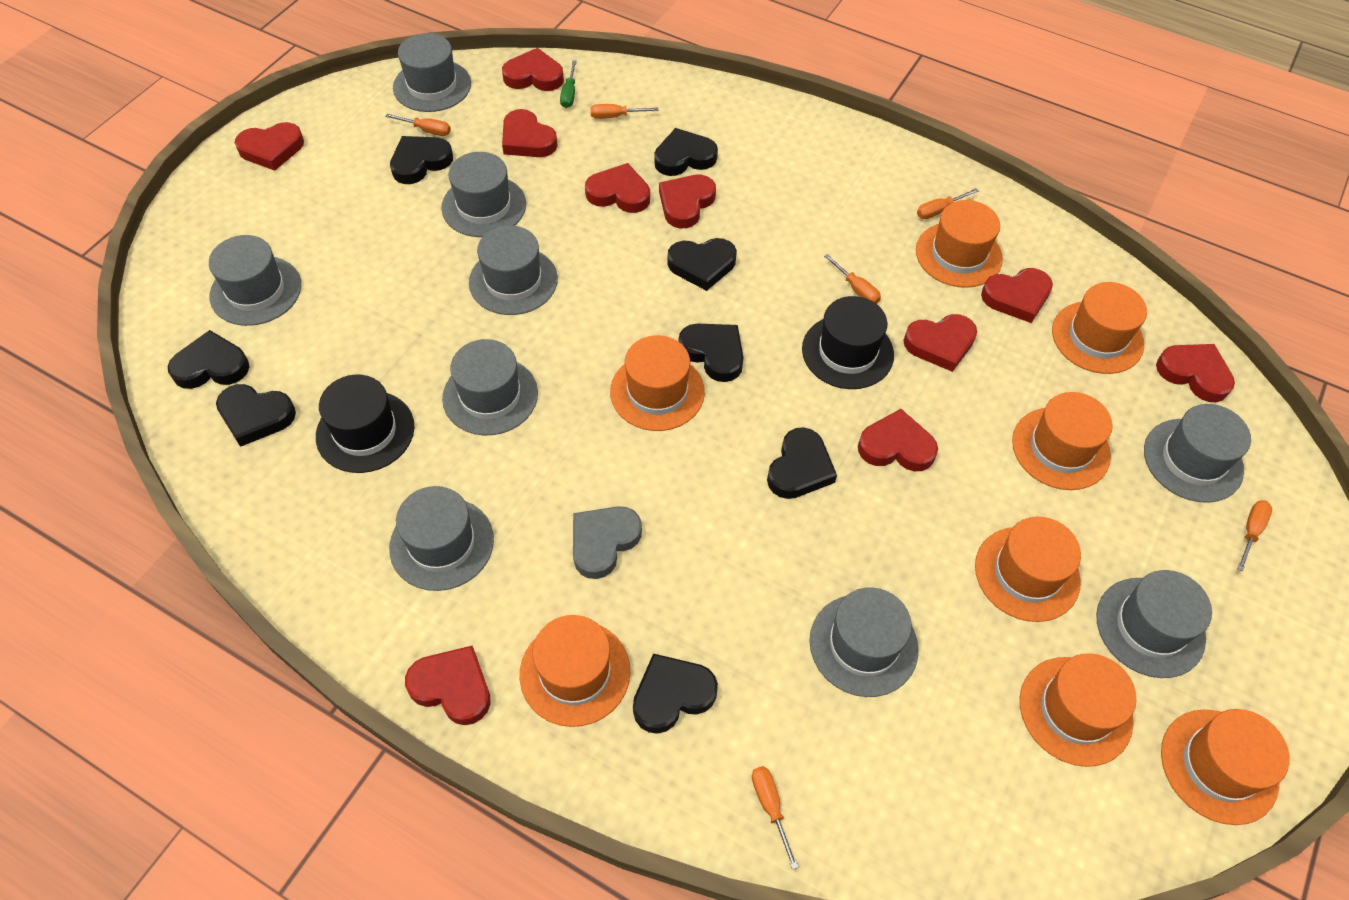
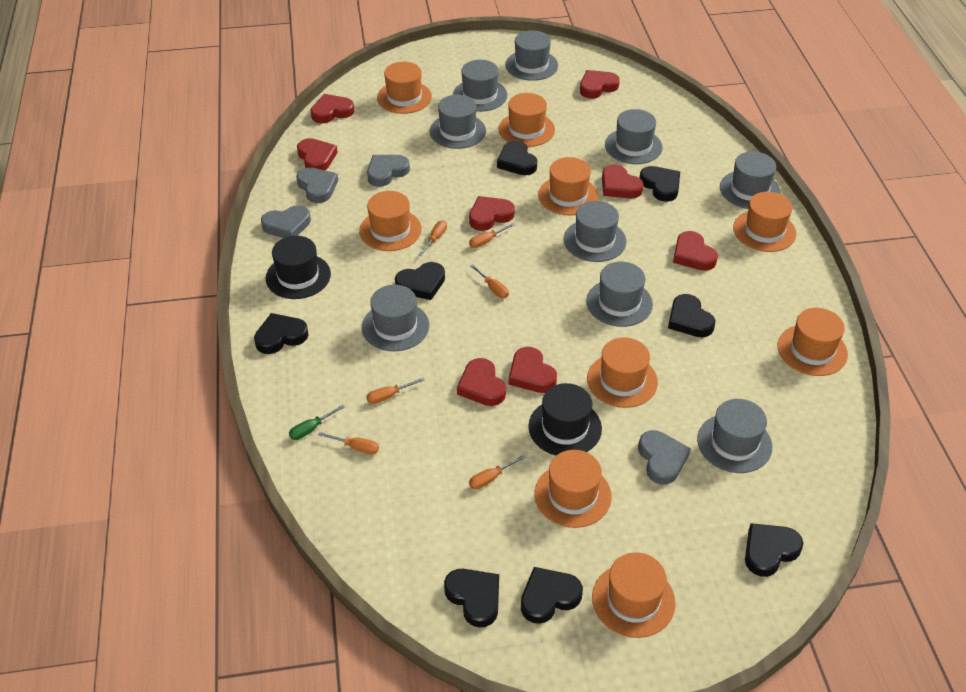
grey heart: 1 -> 4
orange hat: 8 -> 9
red heart: 10 -> 8

